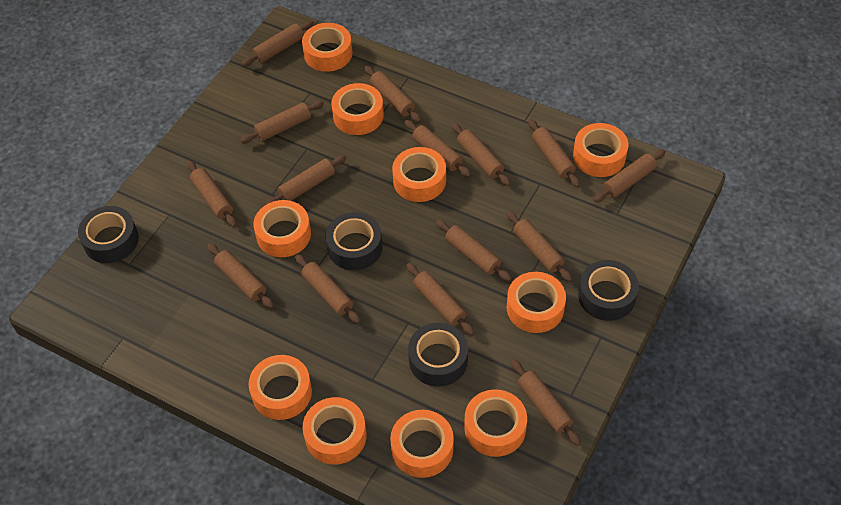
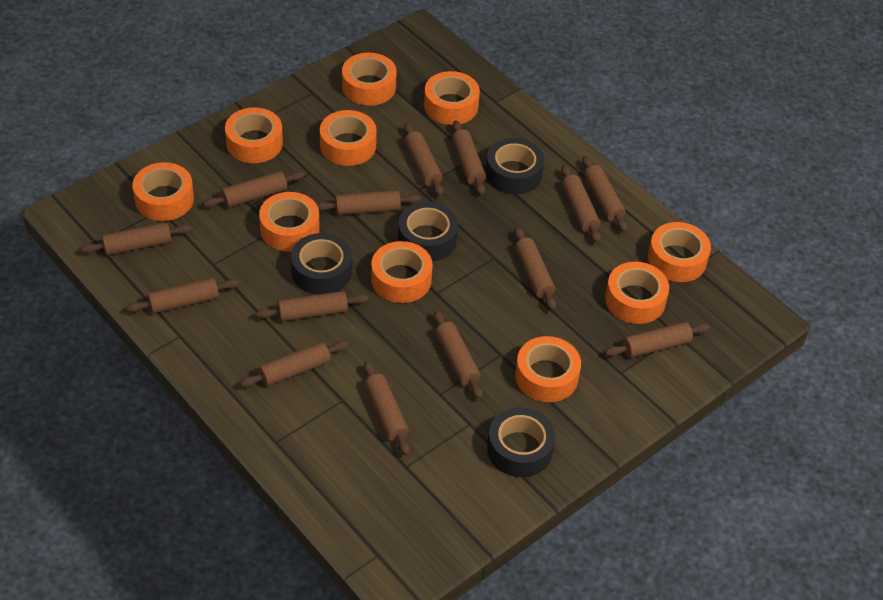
brown rolling pin: 15 -> 14

